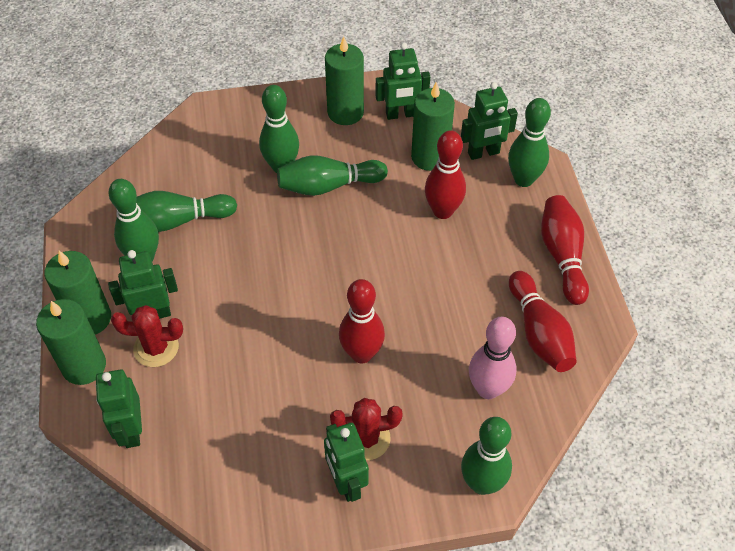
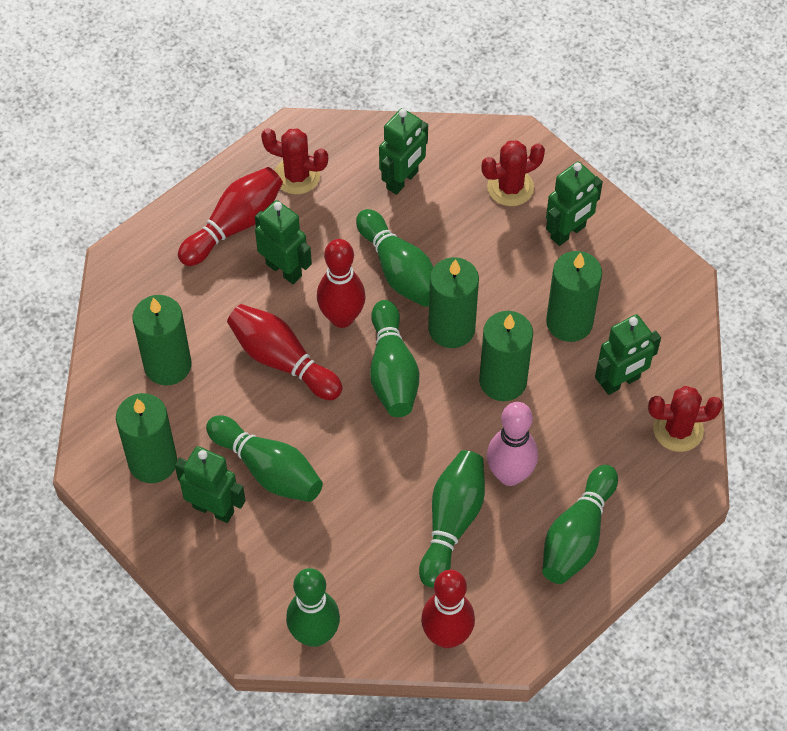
green candle: 4 -> 5
red cactus: 2 -> 3

